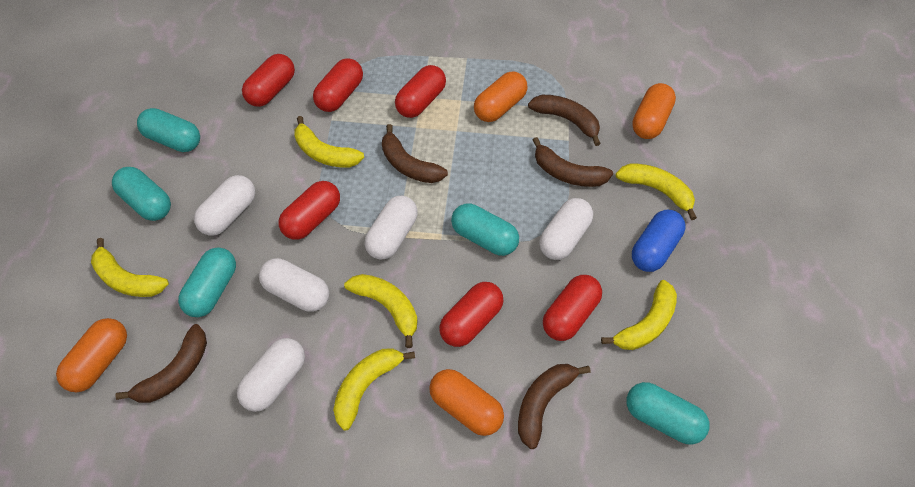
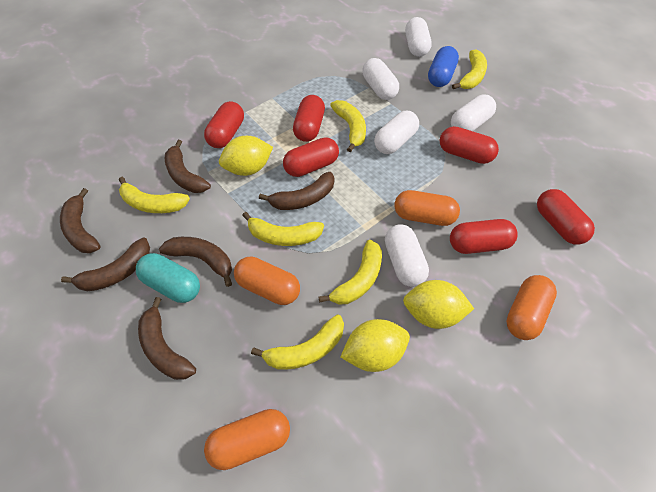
brown banana: 5 -> 6
turquoise capsule: 5 -> 1
yellow lemon: 0 -> 3

